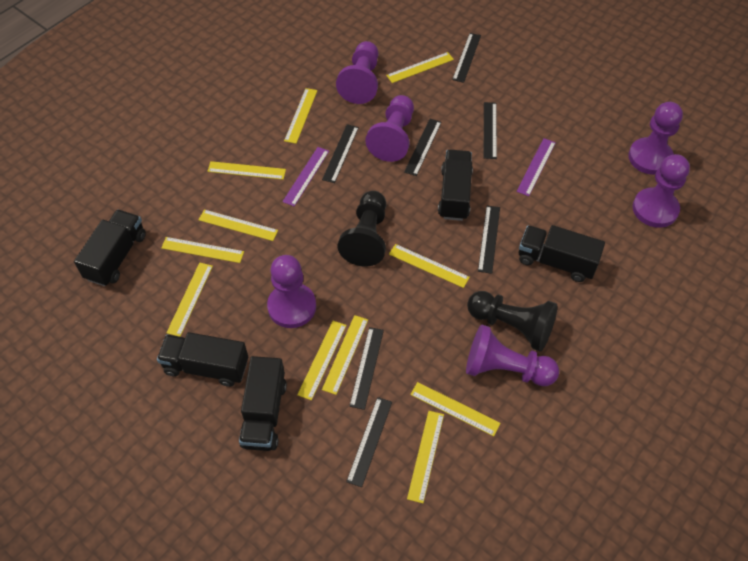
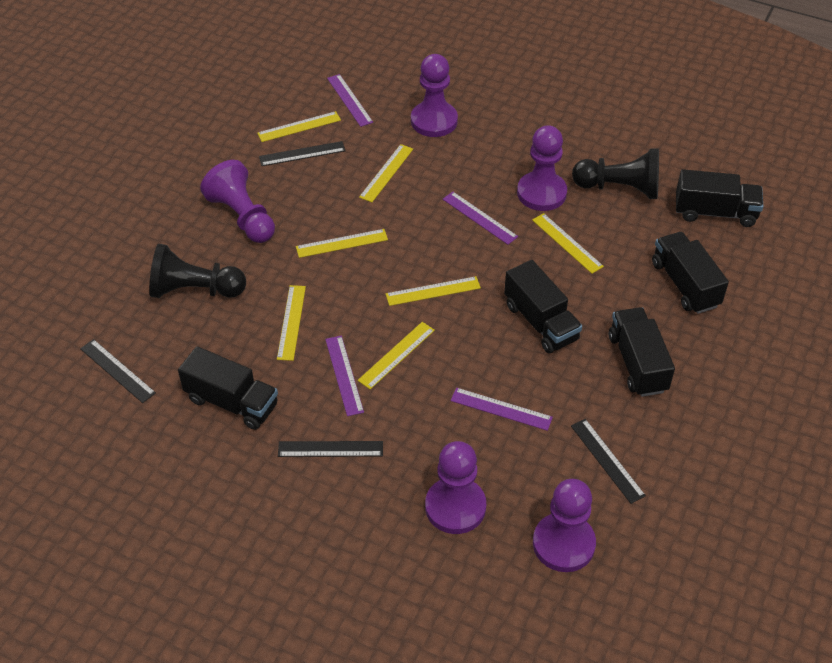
black ruler: 7 -> 4
purple pawn: 6 -> 5
purple ruler: 2 -> 4
yellow ruler: 11 -> 7

